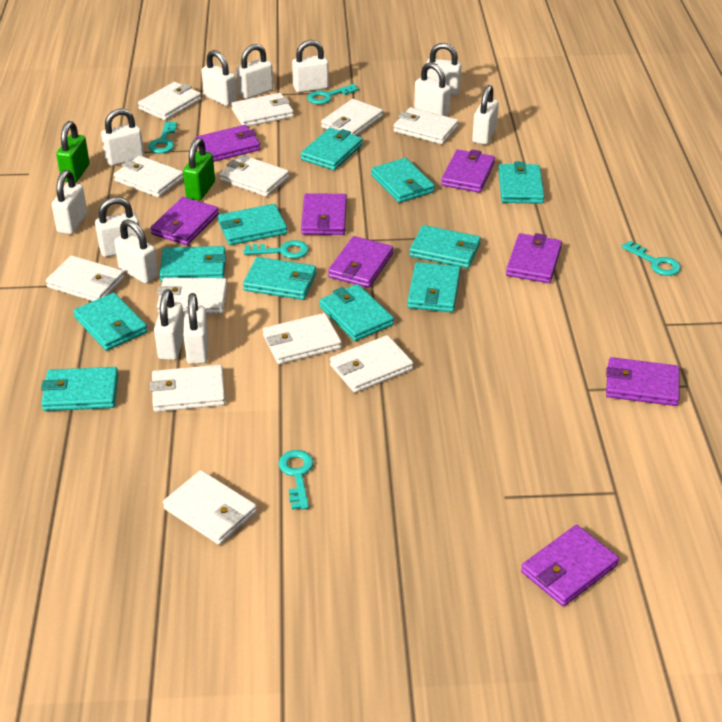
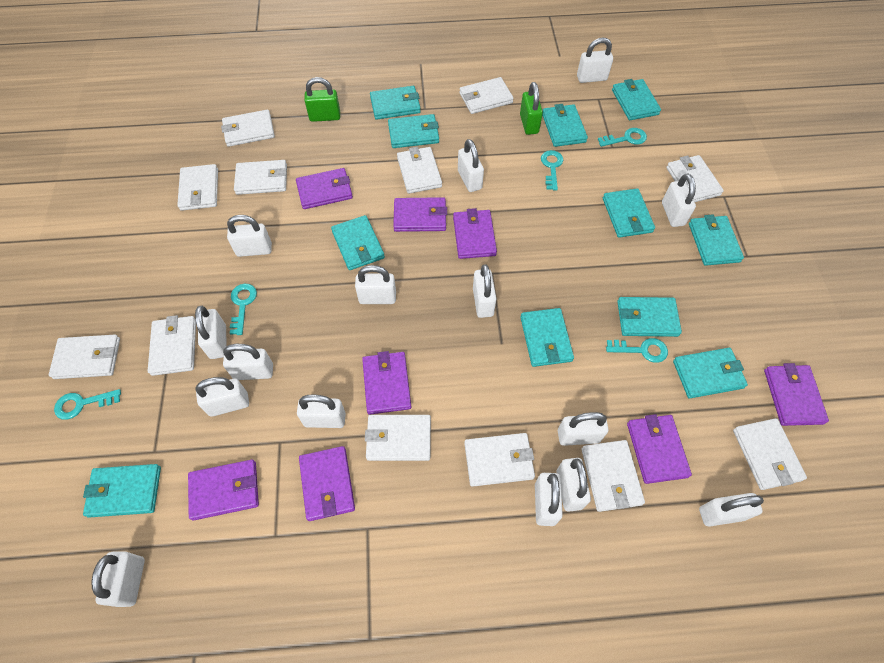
white padlock: 12 -> 15

